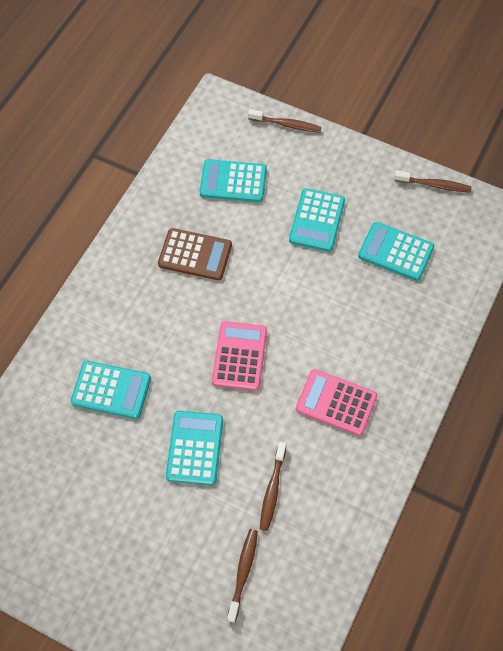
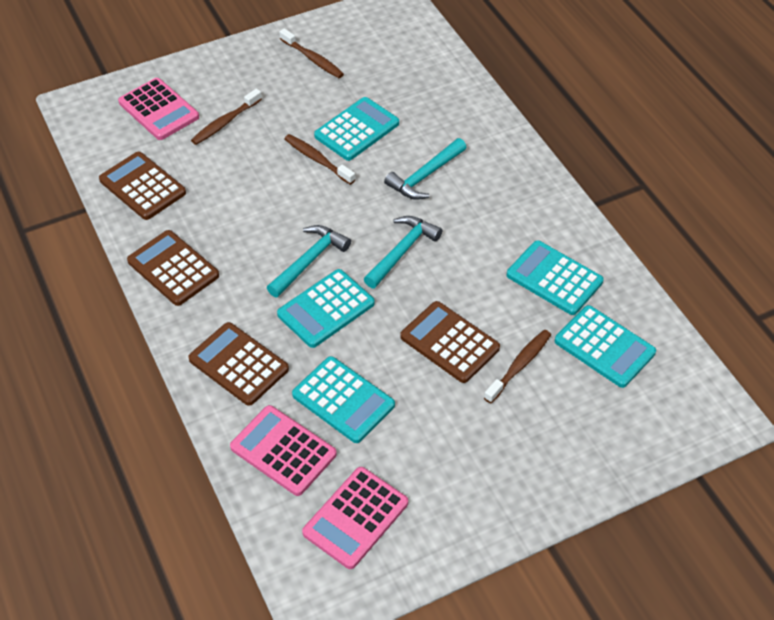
brown calculator: 1 -> 4
pink calculator: 2 -> 3
turquoise hammer: 0 -> 3

